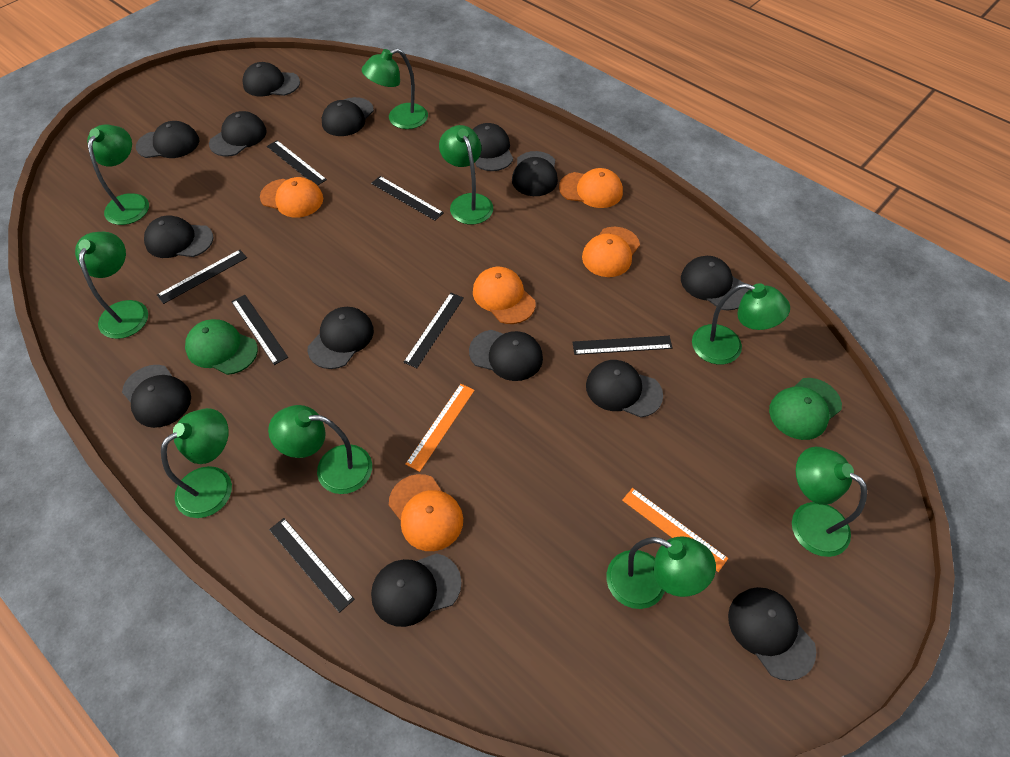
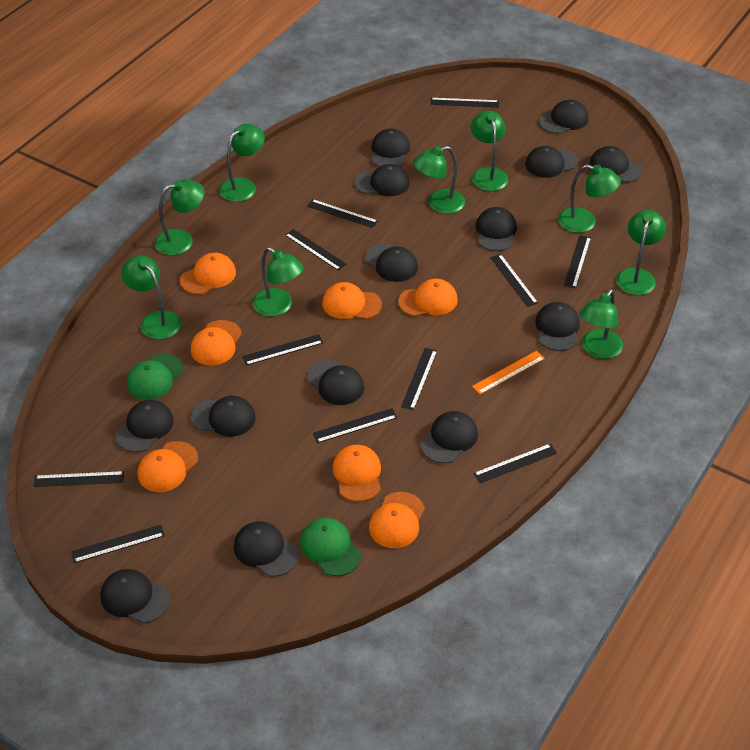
black ruler: 7 -> 11
orange cap: 5 -> 7
orange ruler: 2 -> 1

